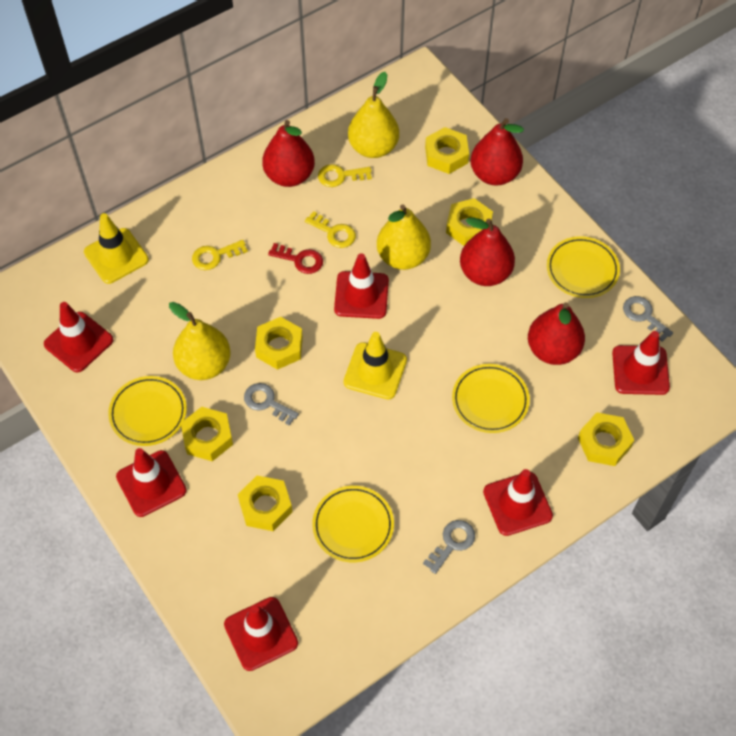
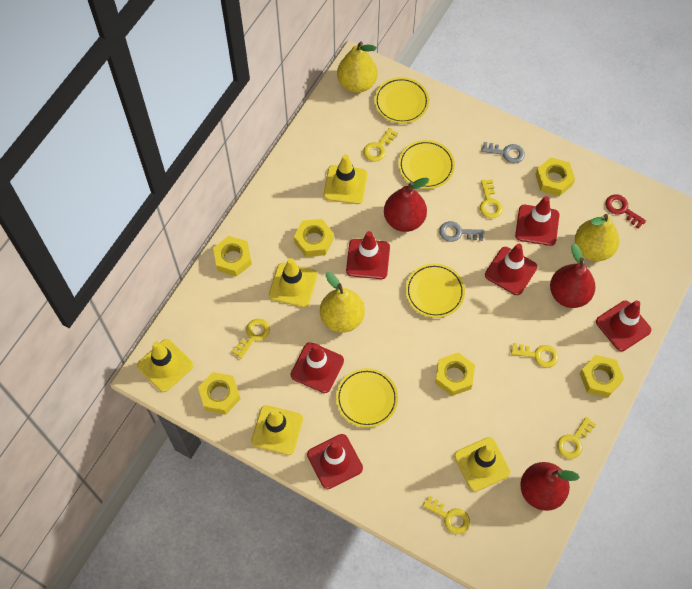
grey key: 3 -> 2
red pear: 4 -> 3
yellow key: 3 -> 6
yellow traffic cone: 2 -> 5

